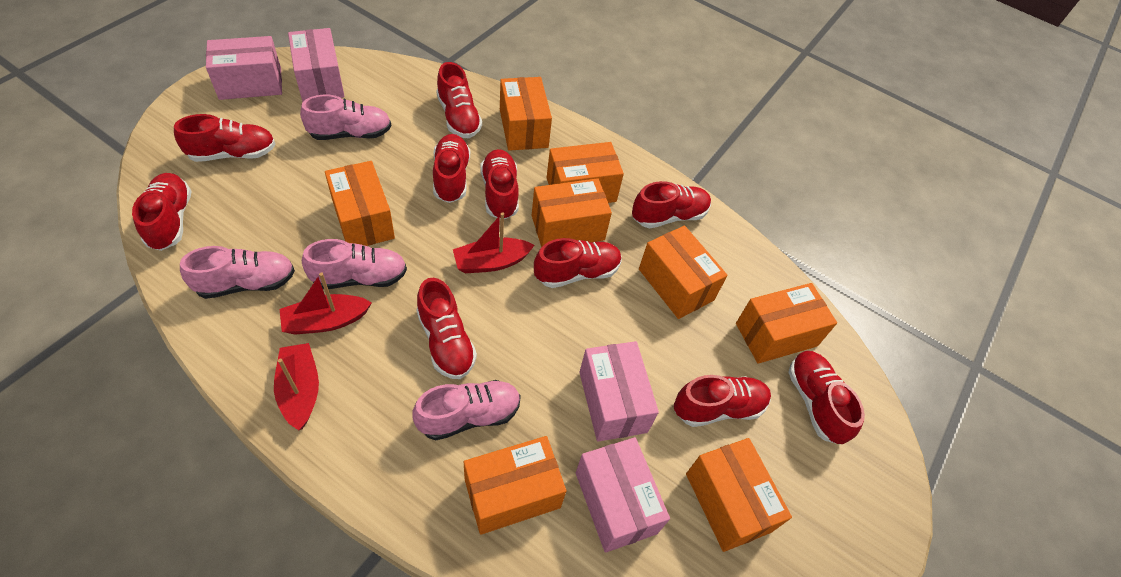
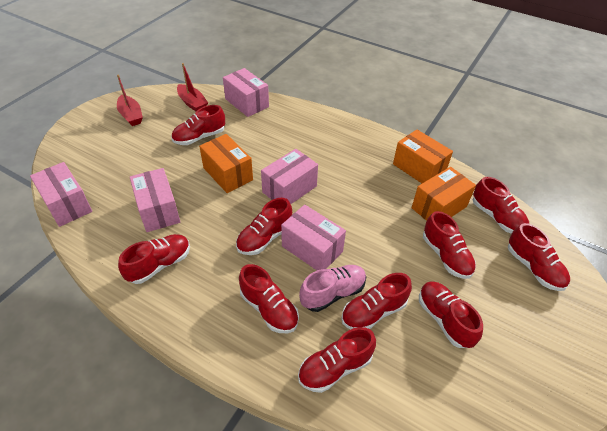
orange box: 8 -> 3
pink box: 4 -> 5
pink shoe: 4 -> 1
red boat: 3 -> 2

